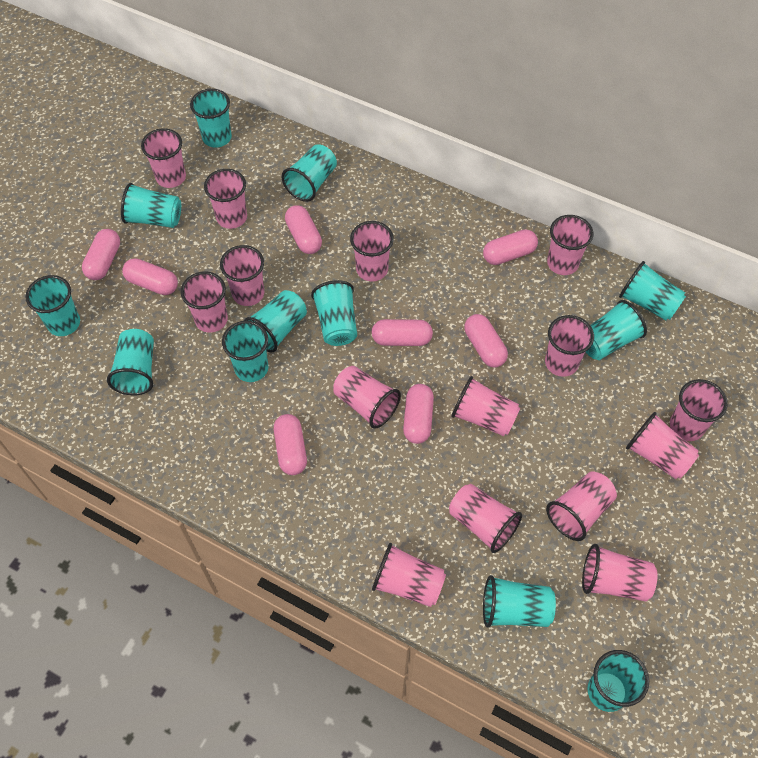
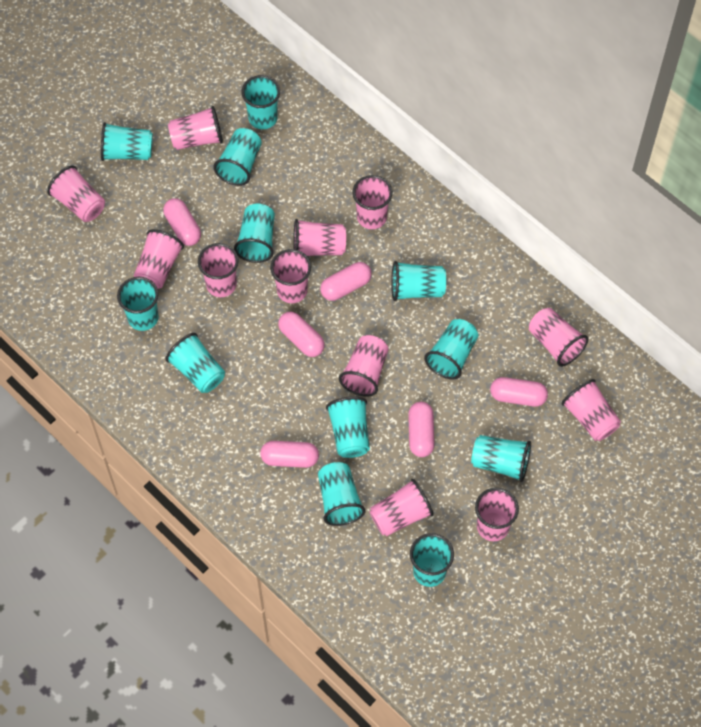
pink capsule: 8 -> 6
pink cup: 15 -> 12

